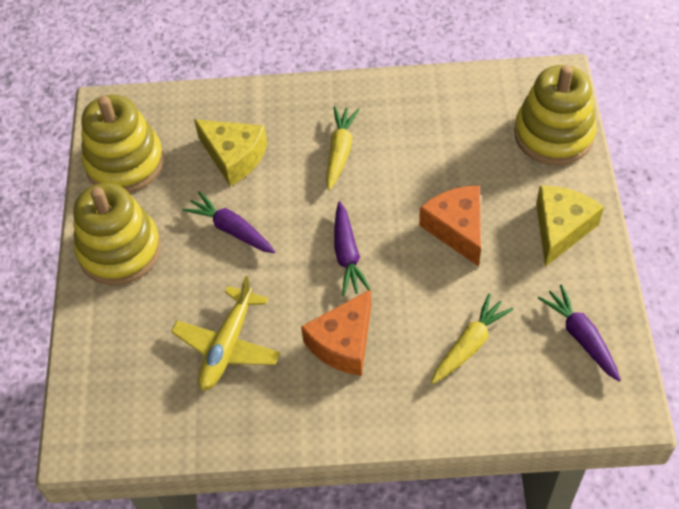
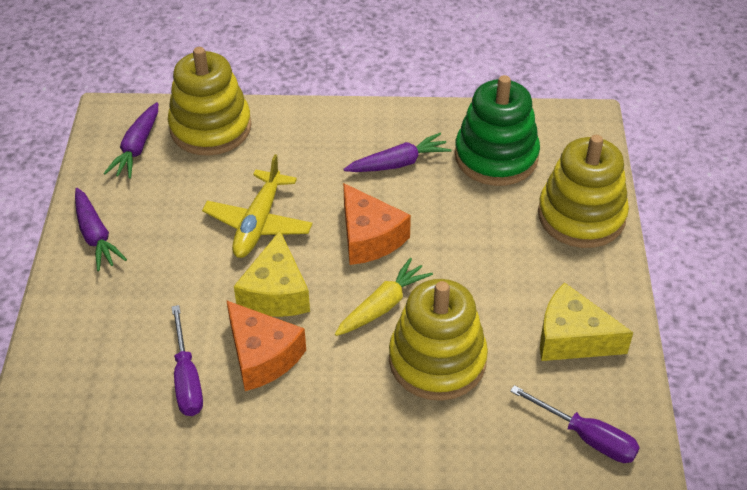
green stacking toy: 0 -> 1
purple screwdriver: 0 -> 2
yellow carrot: 2 -> 1

